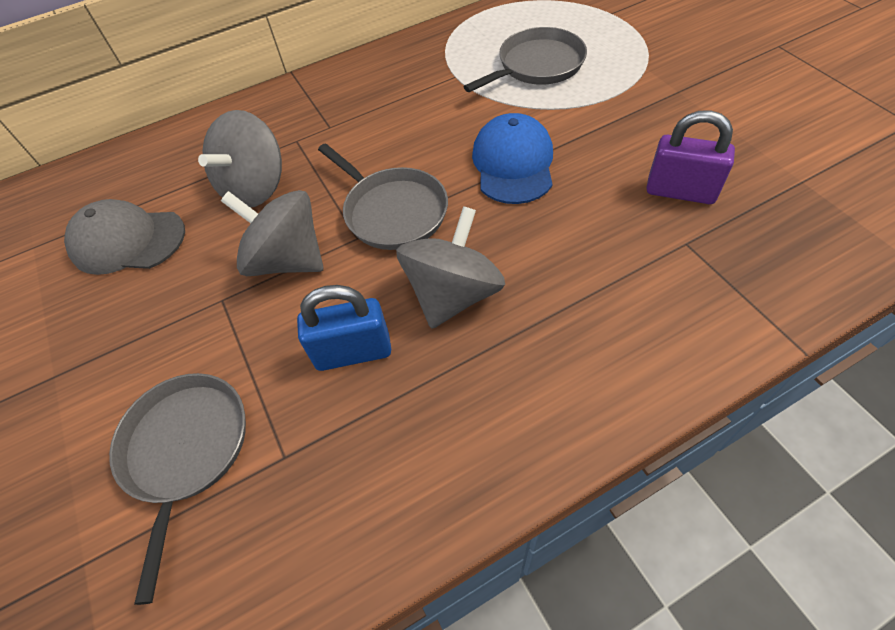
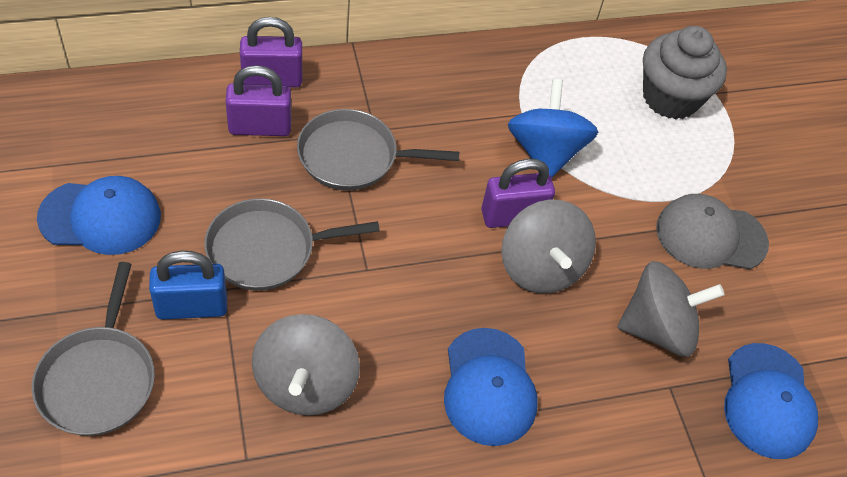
blue cap: 1 -> 3
blue spinning top: 0 -> 1
grey cupcake: 0 -> 1
purple padlock: 1 -> 3

